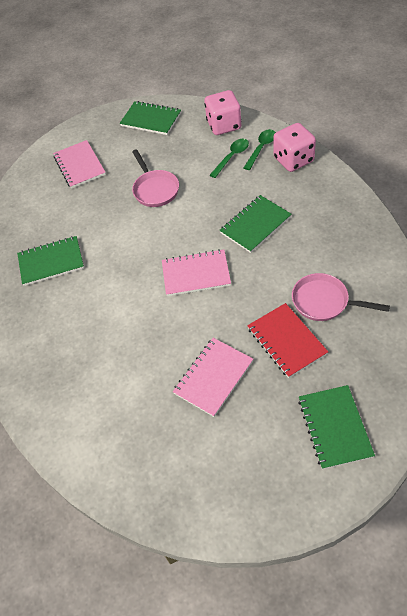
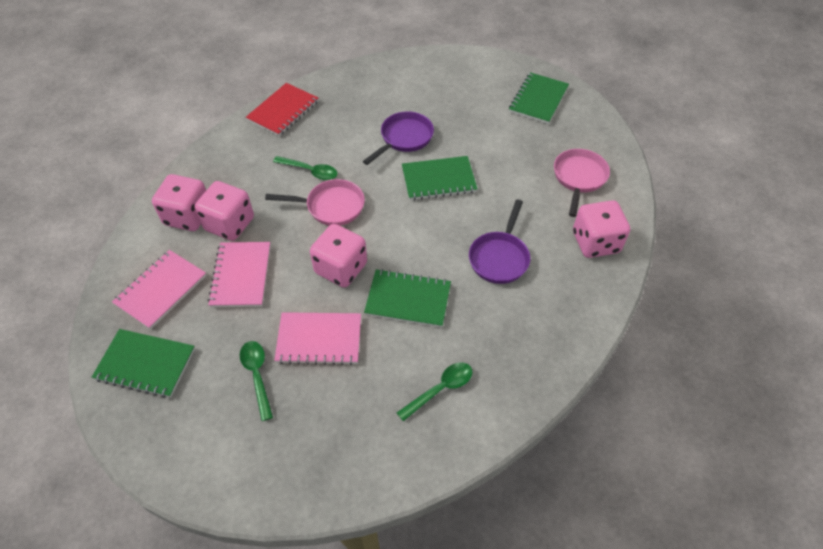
green spoon: 2 -> 3
pink dice: 2 -> 4
purple pan: 0 -> 2

